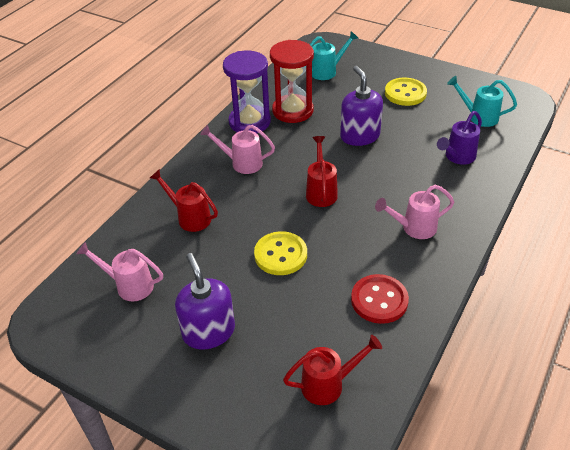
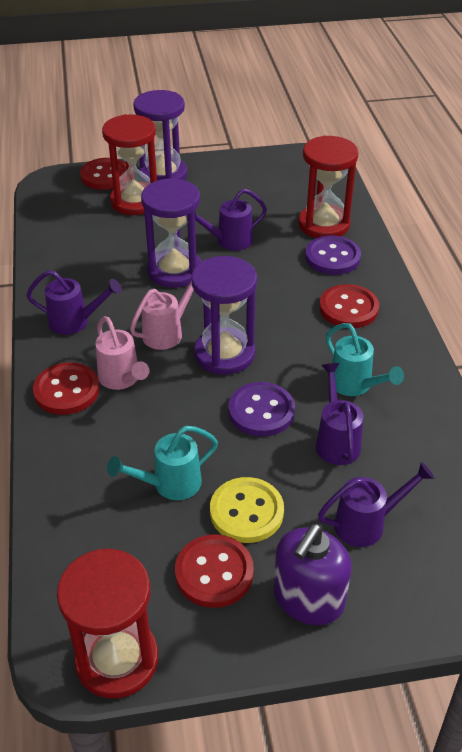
pink watering can: 3 -> 2
purple button: 0 -> 2
purple hourglass: 1 -> 3
purple soap dispenser: 2 -> 1
purple watering can: 1 -> 4
red button: 1 -> 4
red hourglass: 1 -> 3
red watering can: 3 -> 0
yellow button: 2 -> 1

